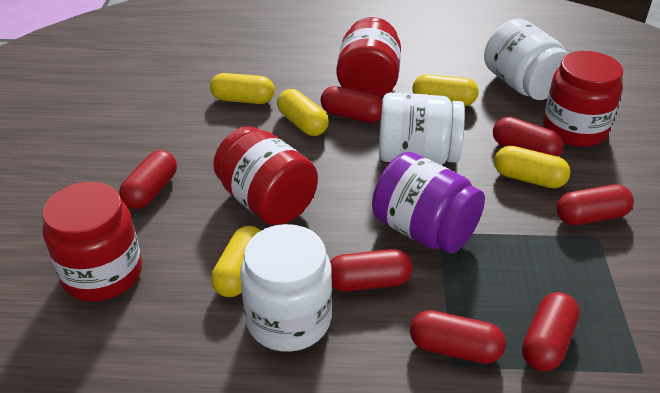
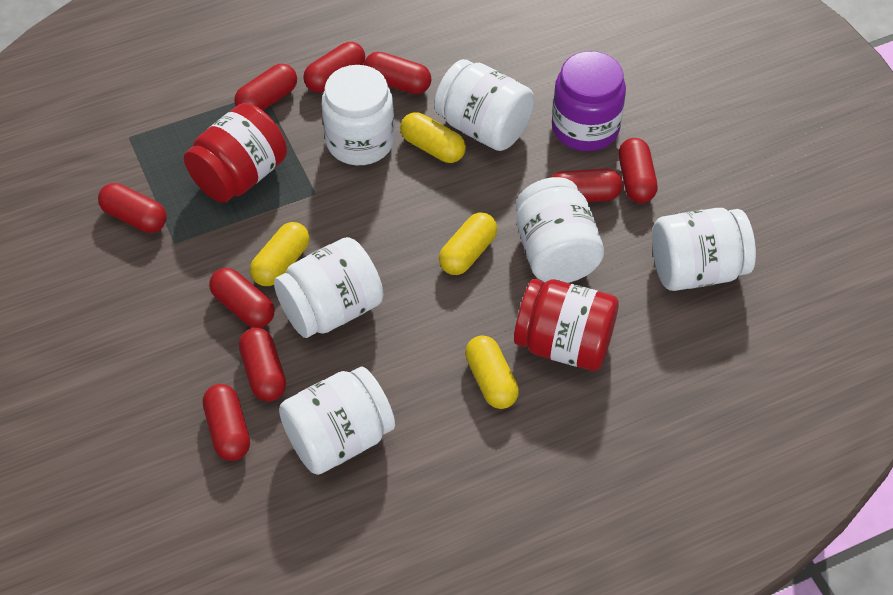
red capsule: 7 -> 9
red jar: 4 -> 2
white jar: 3 -> 6
yellow capsule: 5 -> 4

